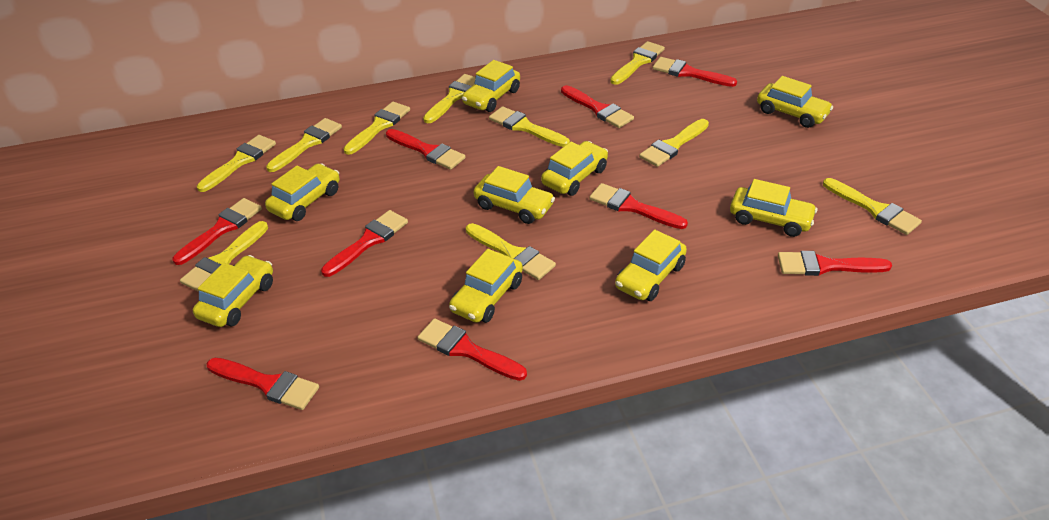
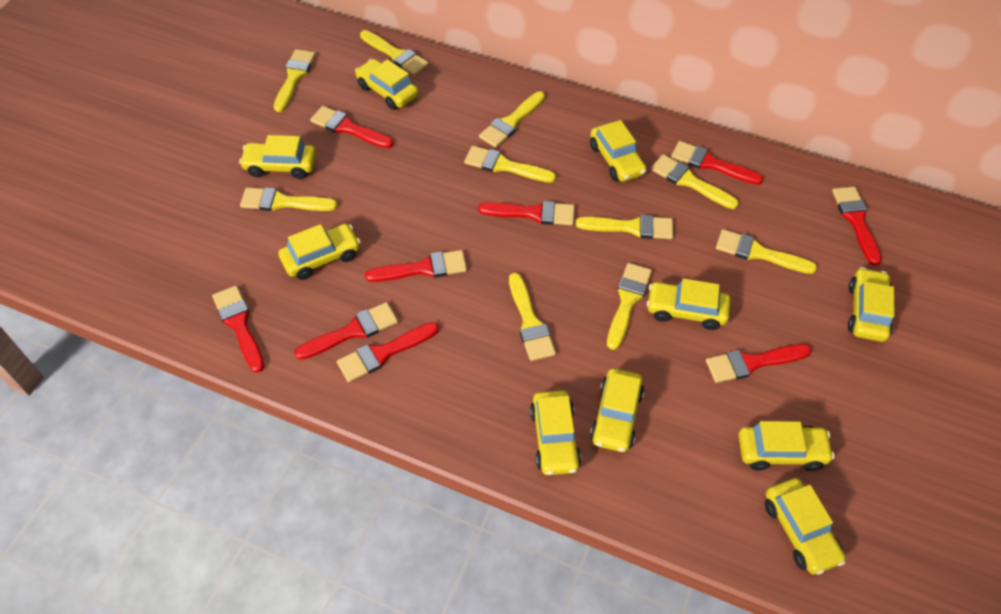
yellow car: 9 -> 10

